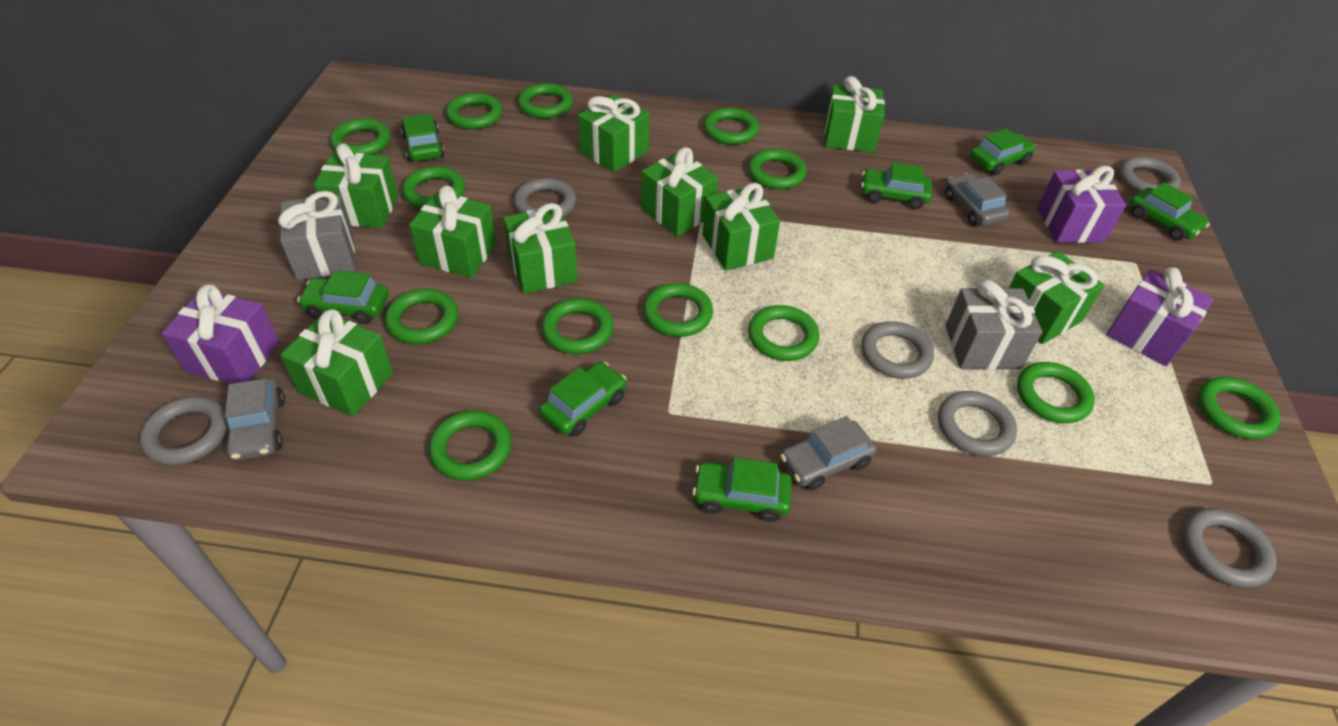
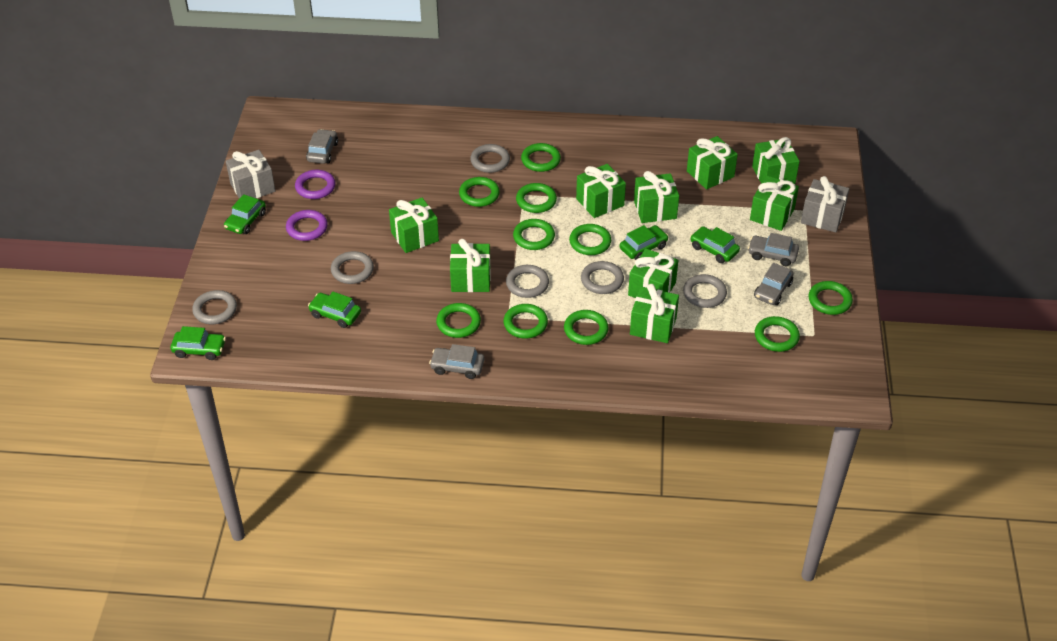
green car: 7 -> 5
green ring: 13 -> 10
grey car: 3 -> 4
purple gift: 3 -> 0
purple ring: 0 -> 2

